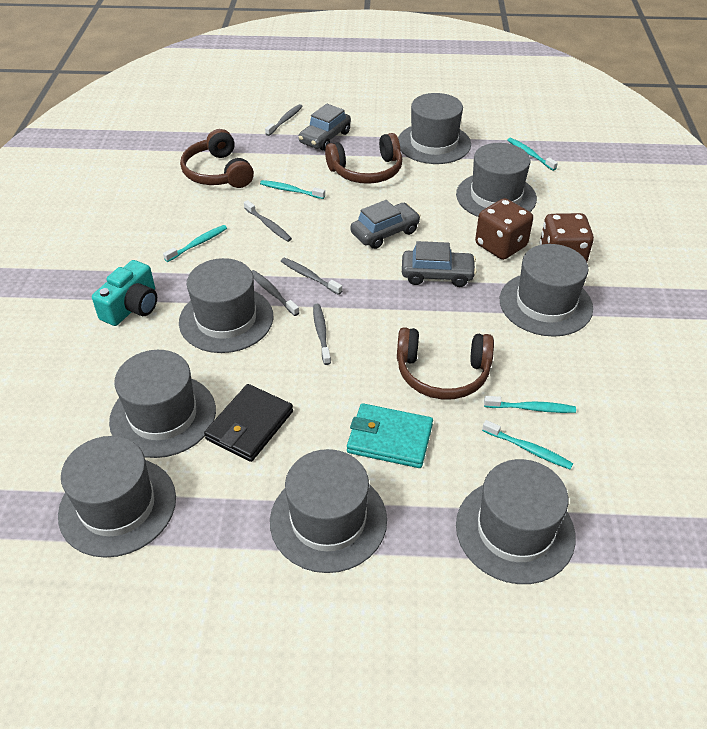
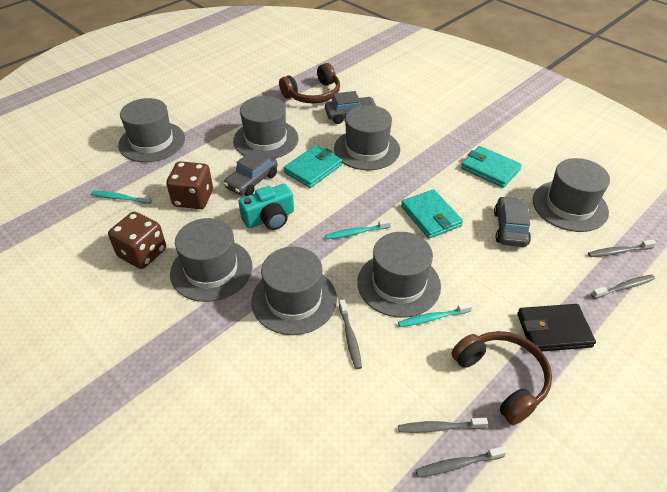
brown headphones: 3 -> 2
grey hat: 8 -> 7
turquoise toothbrush: 5 -> 3
turquoise wallet: 1 -> 3

